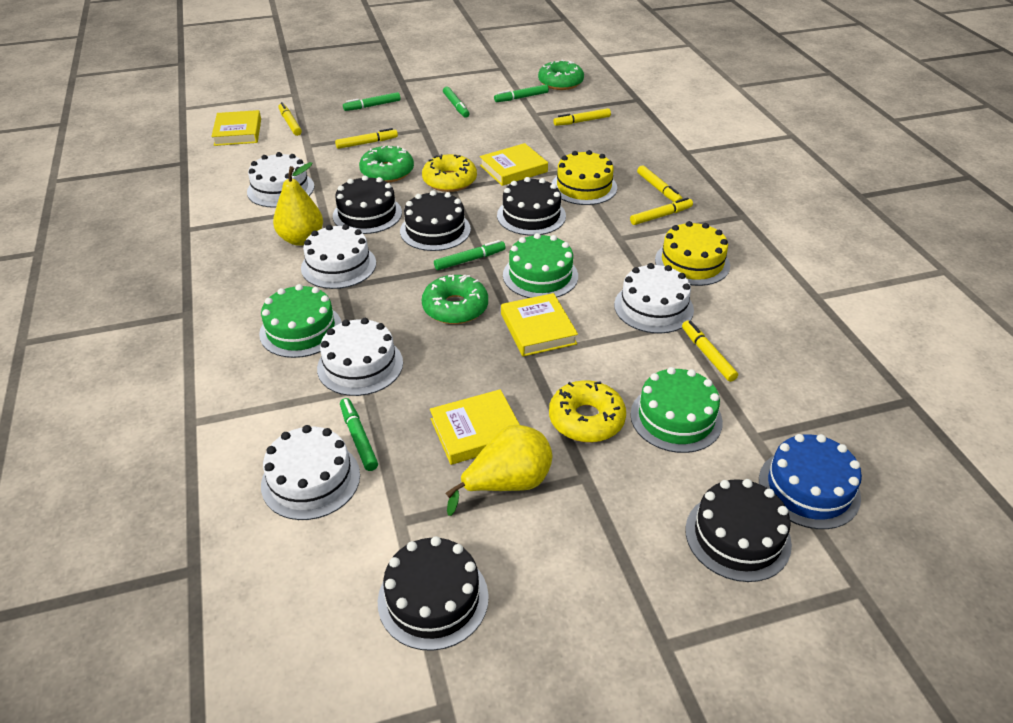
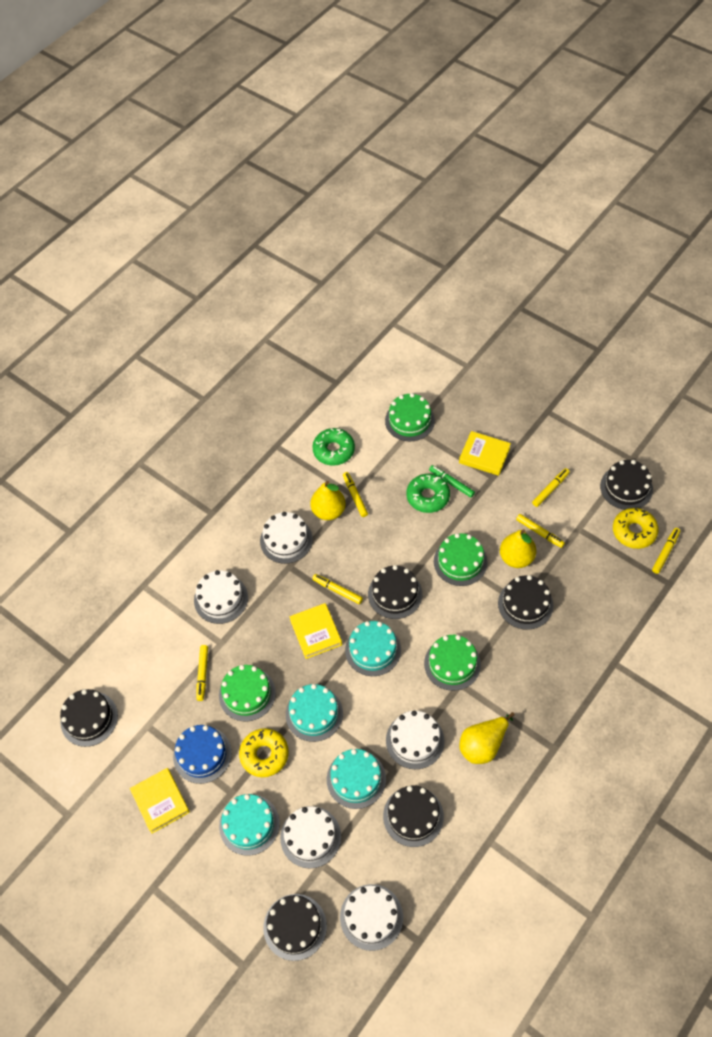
black cake: 5 -> 6
green cake: 3 -> 4
green donut: 3 -> 2
green marker: 5 -> 1
turquoise cake: 0 -> 4
yellow book: 4 -> 3
yellow cake: 2 -> 0
yellow pear: 2 -> 3

